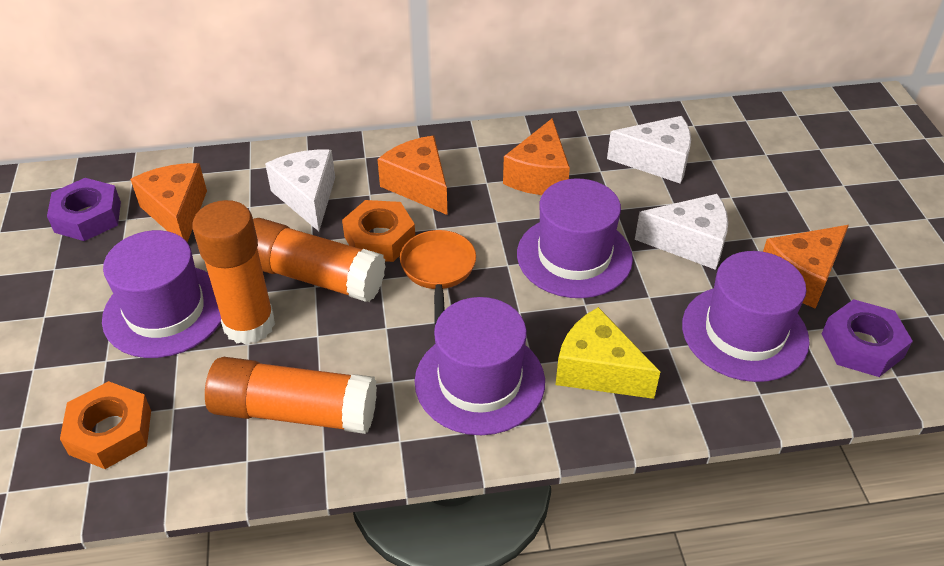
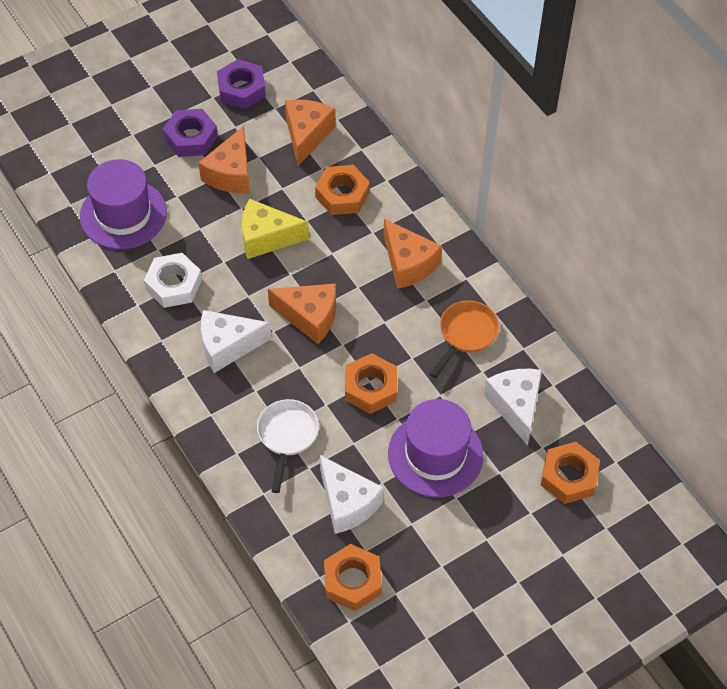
orange glue stick: 3 -> 0
orange nut: 2 -> 4
purple hat: 4 -> 2
white nut: 0 -> 1
white pan: 0 -> 1

